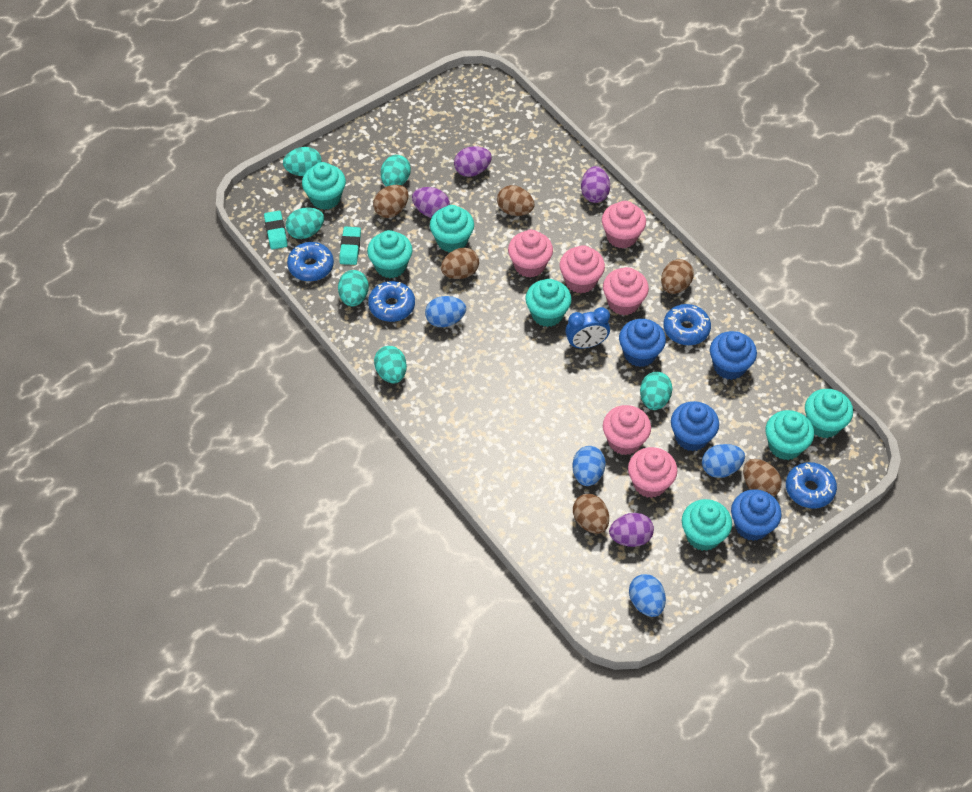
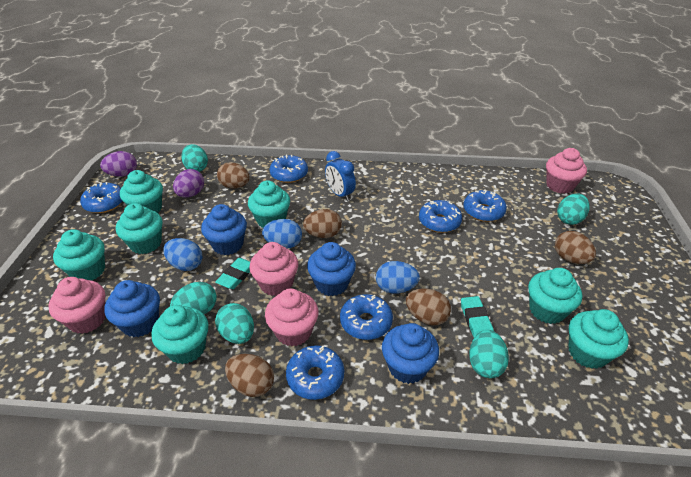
blue donut: 4 -> 6
blue egg: 4 -> 3
brown egg: 6 -> 5
pink cupcake: 6 -> 4
purple egg: 4 -> 2
turquoise egg: 6 -> 5

